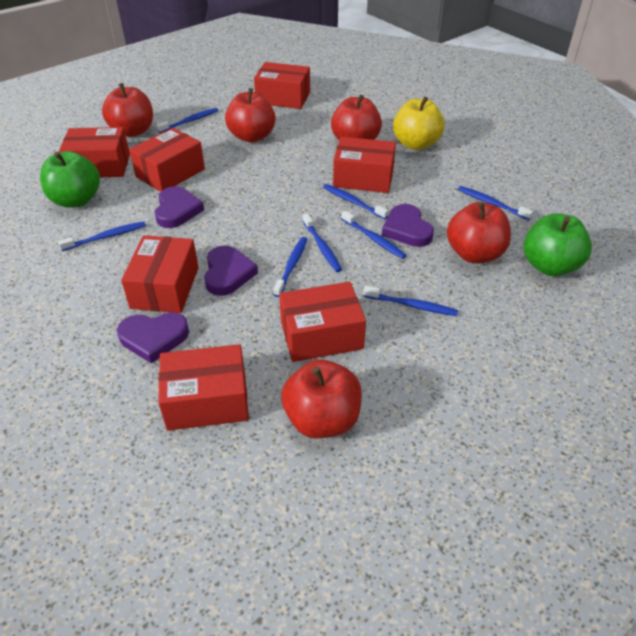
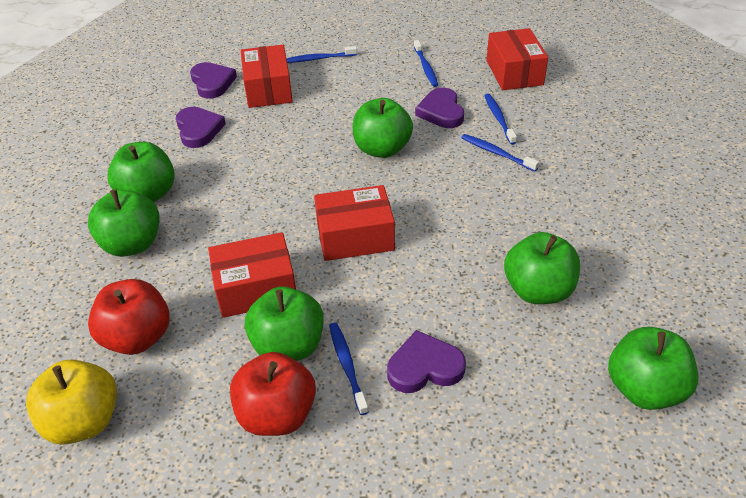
blue toothbrush: 8 -> 5
green apple: 2 -> 6
red apple: 5 -> 2
red box: 7 -> 4

